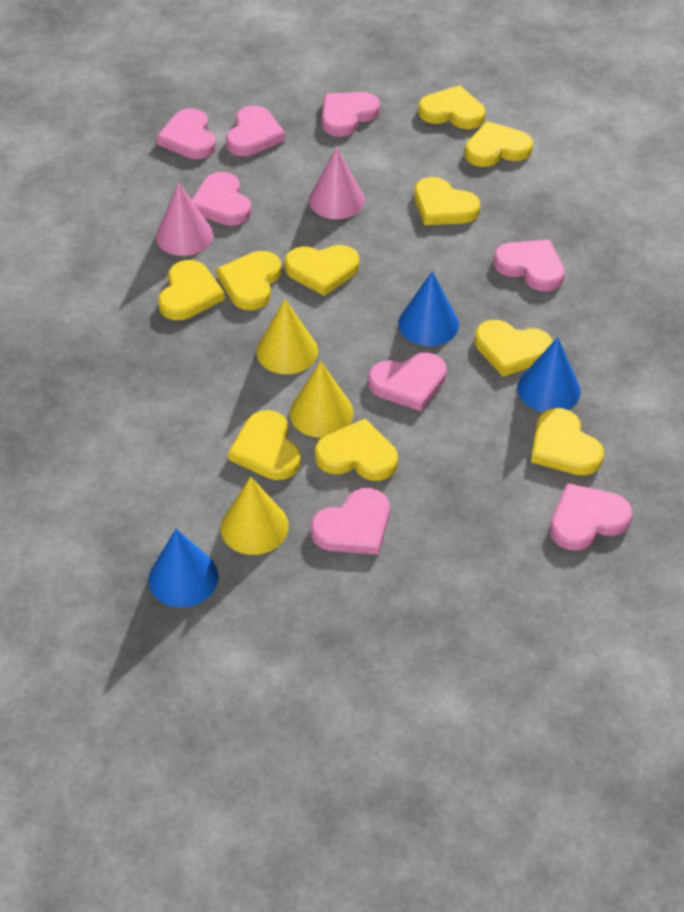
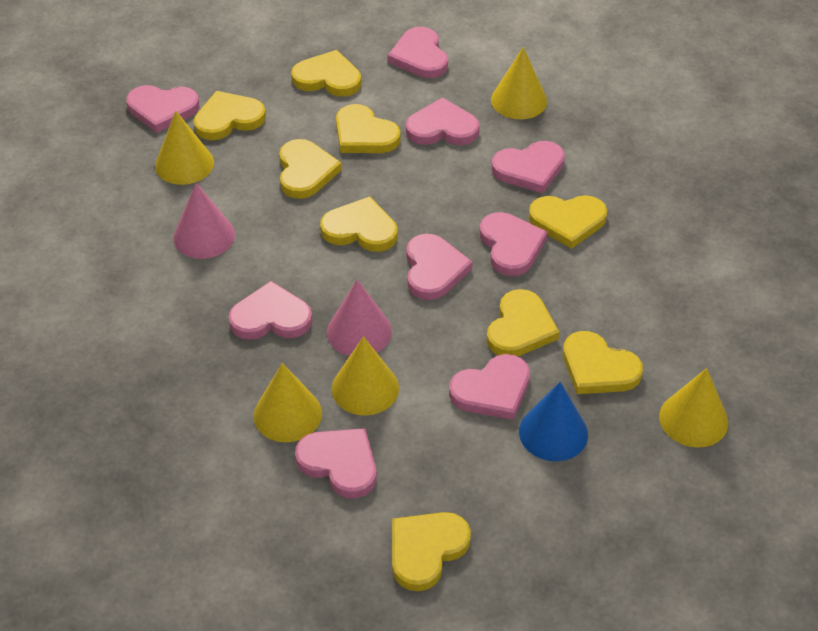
blue cone: 3 -> 1
pink heart: 8 -> 9
yellow cone: 3 -> 5
yellow heart: 10 -> 9

